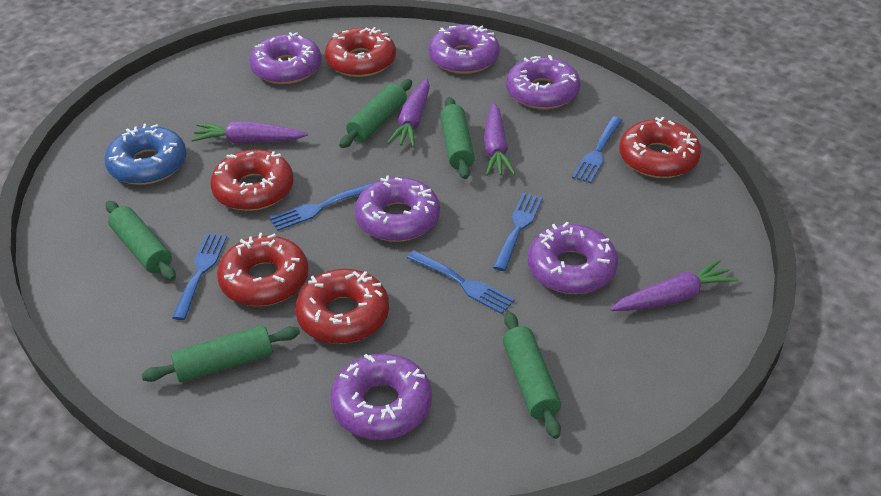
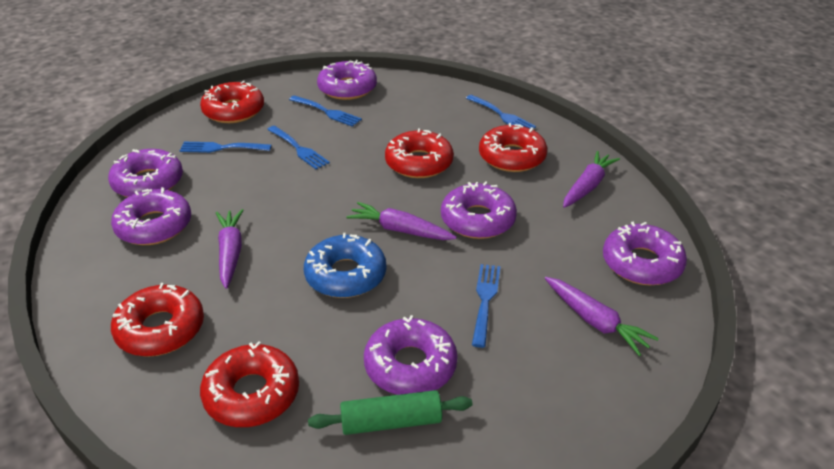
green rolling pin: 5 -> 1

